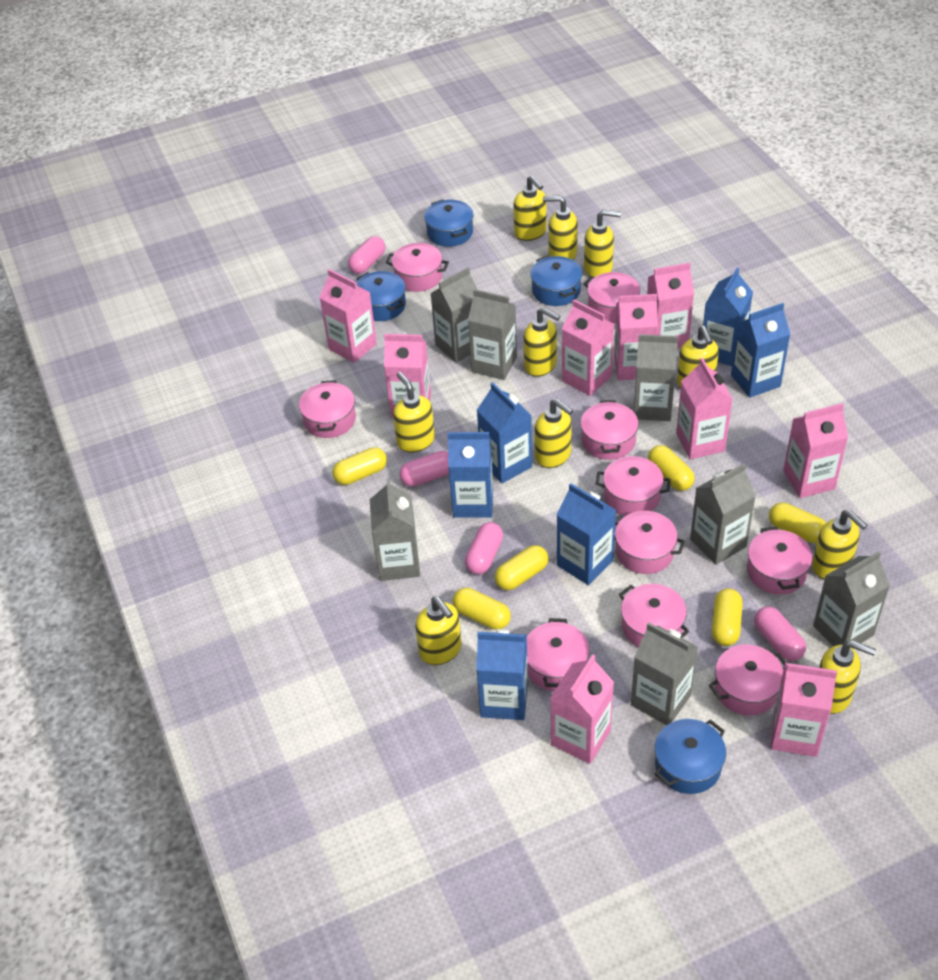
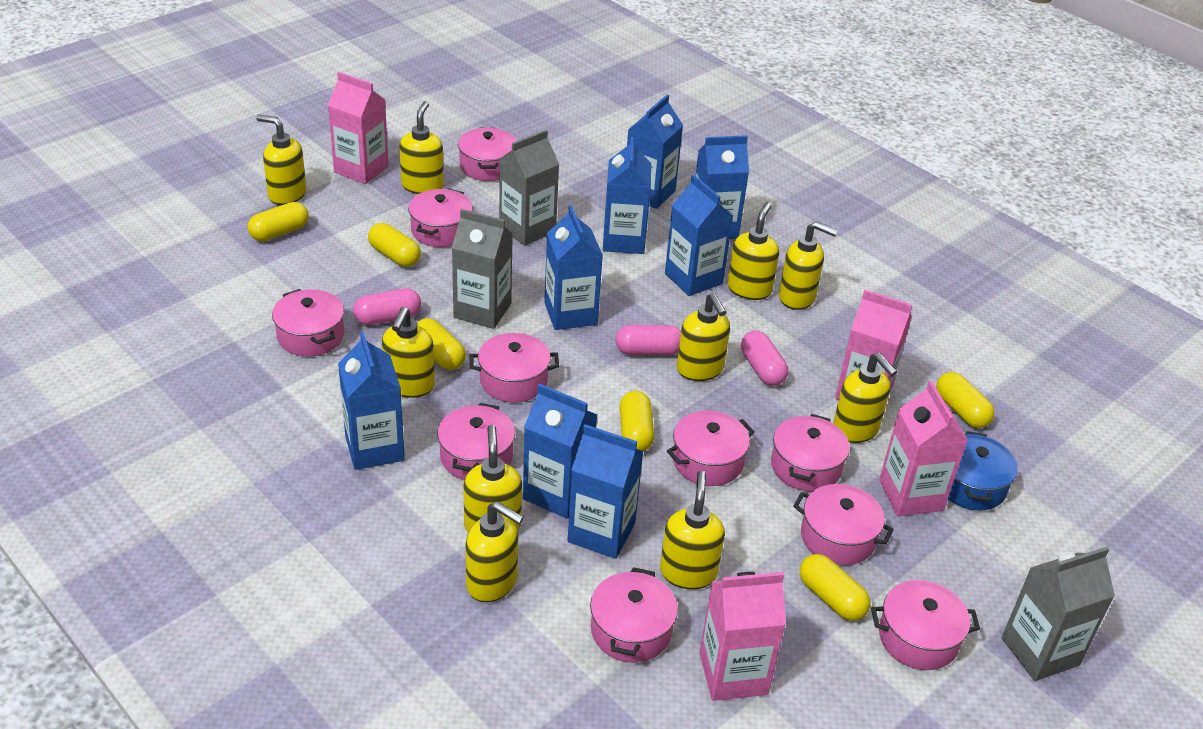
blue carton: 6 -> 8
blue pot: 4 -> 1
grey carton: 7 -> 3
pink capsule: 4 -> 3
pink carton: 9 -> 4

